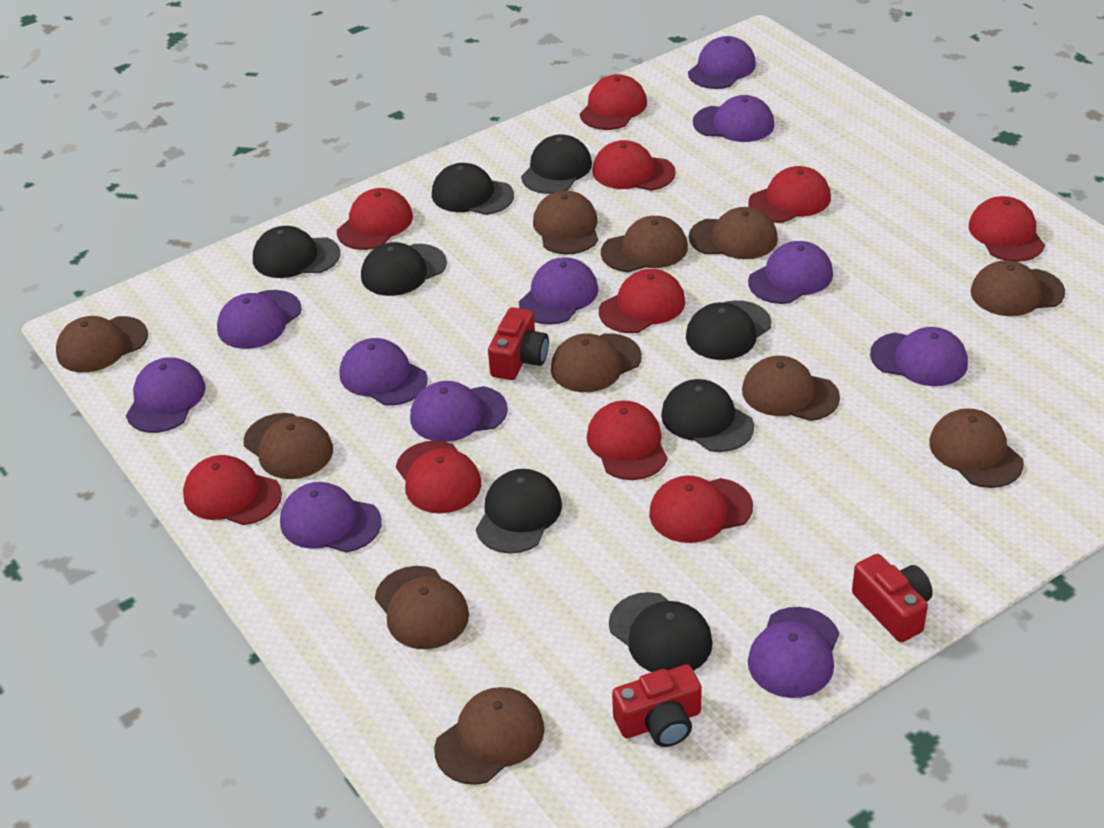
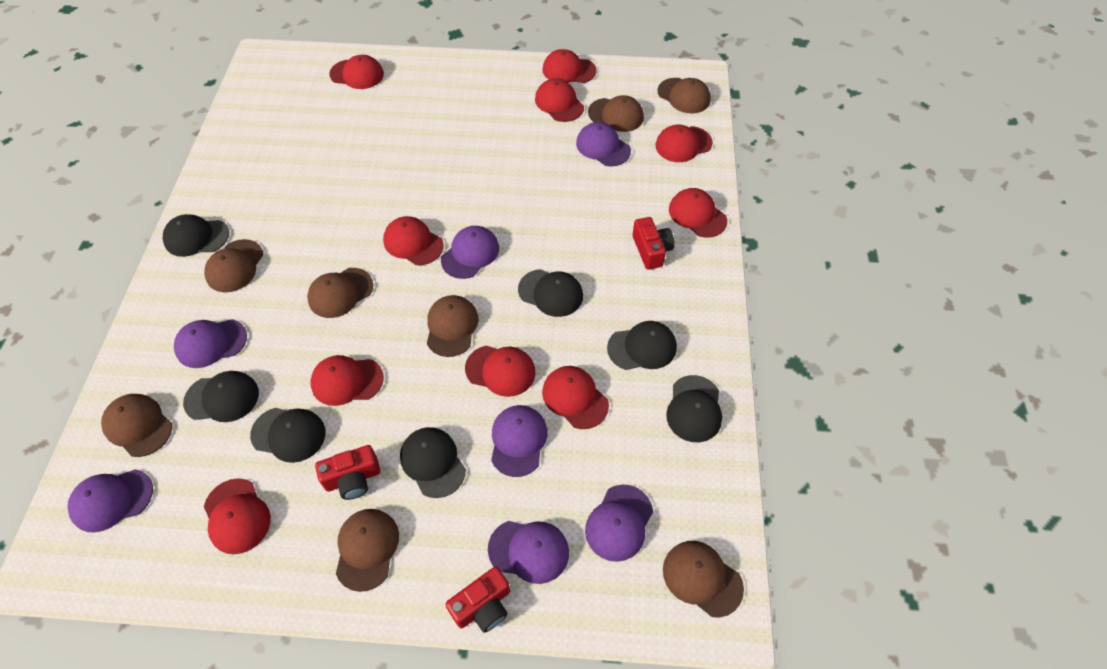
black cap: 8 -> 7
brown cap: 11 -> 8
purple cap: 11 -> 7

